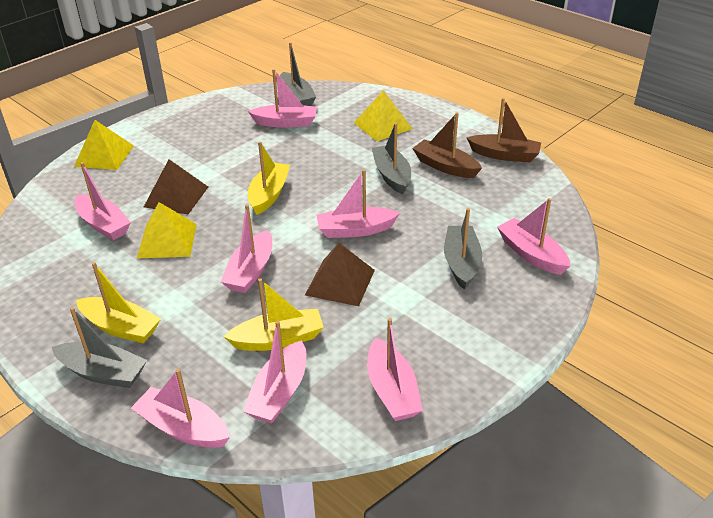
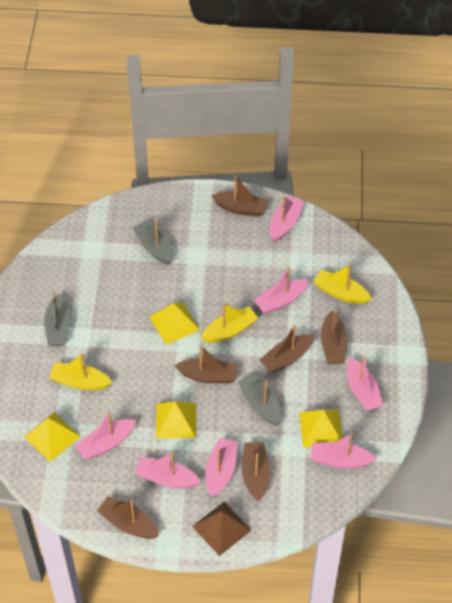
brown boat: 2 -> 6
brown pyramid: 2 -> 1
grey boat: 4 -> 3
pink boat: 8 -> 7
yellow pyramid: 3 -> 4

